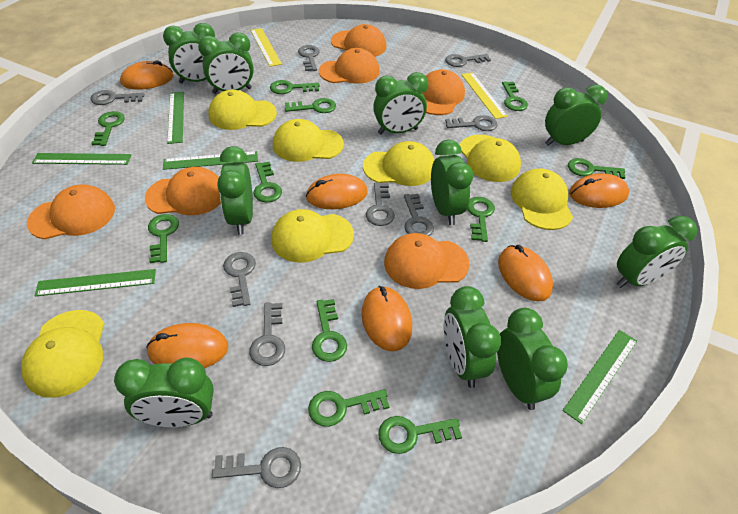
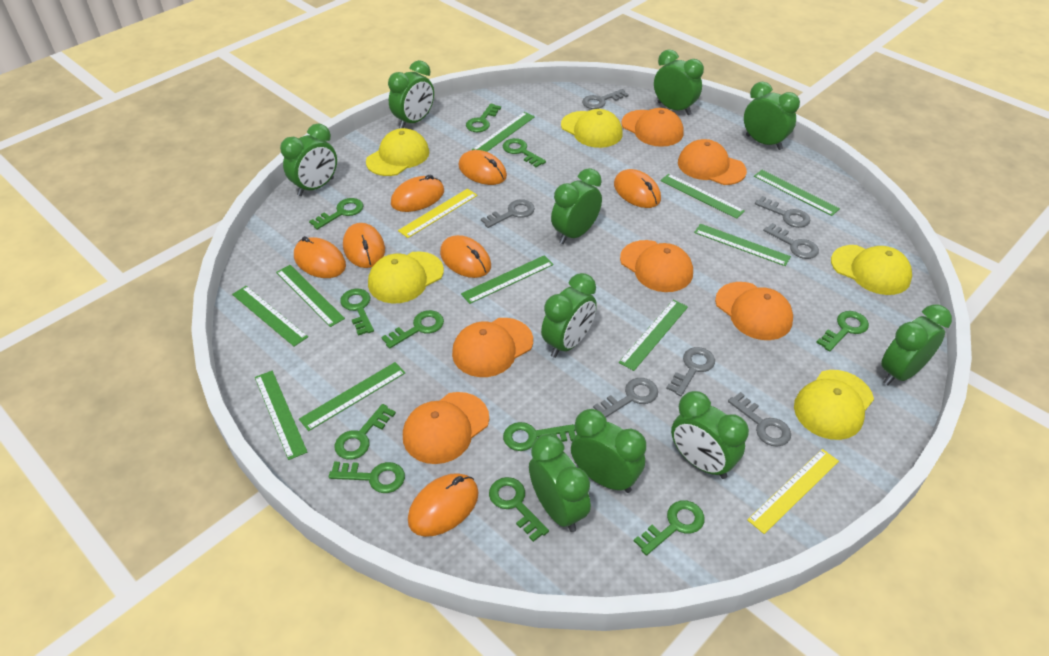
green ruler: 5 -> 10
grey key: 9 -> 7
orange mouse: 6 -> 7
yellow cap: 7 -> 5

